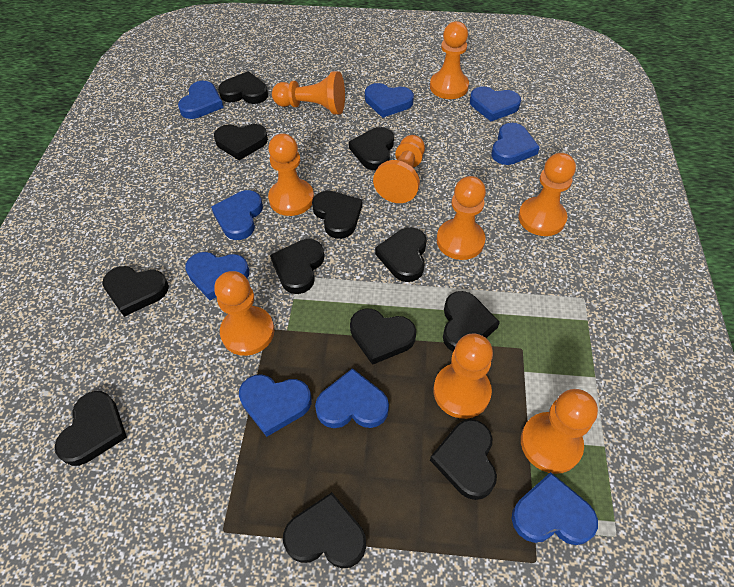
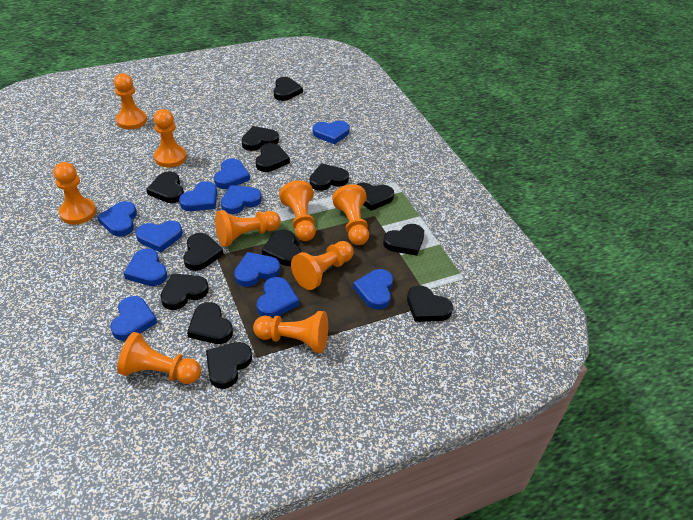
black heart: 12 -> 13
blue heart: 9 -> 11

